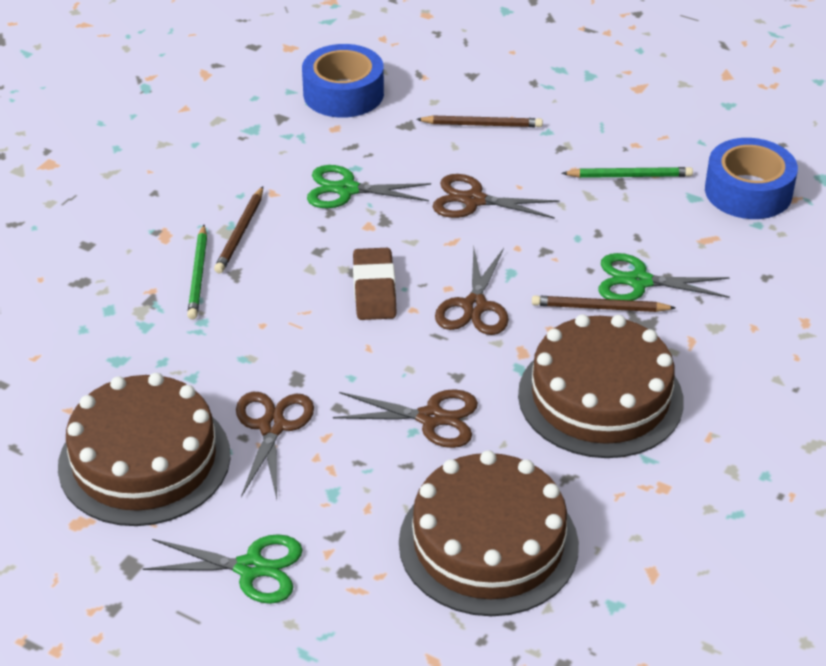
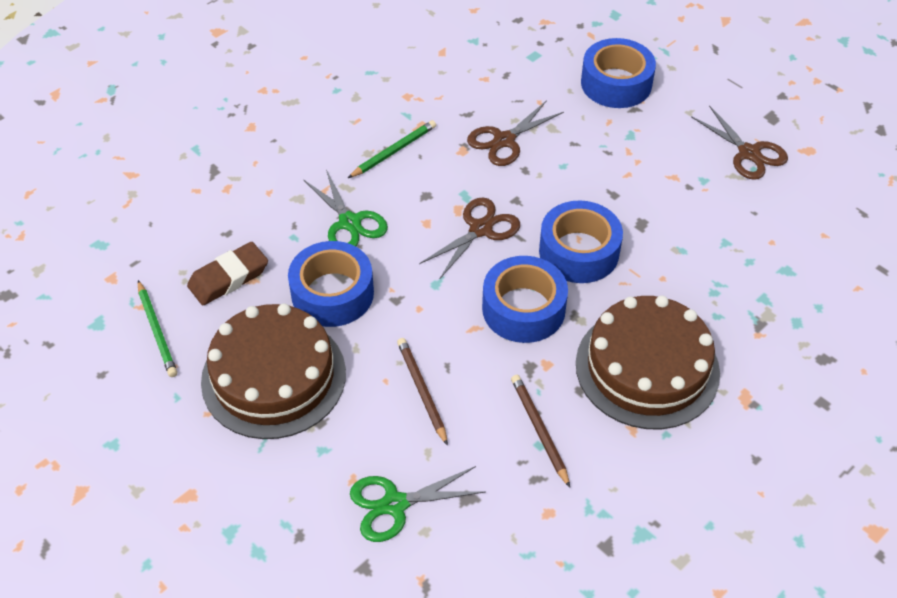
blue tape: 2 -> 4
brown cake: 3 -> 2
brown pencil: 3 -> 2
brown scissors: 4 -> 3
green scissors: 3 -> 2

